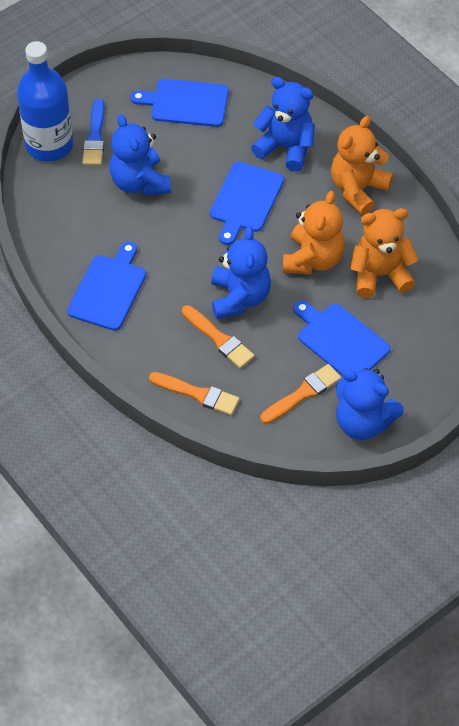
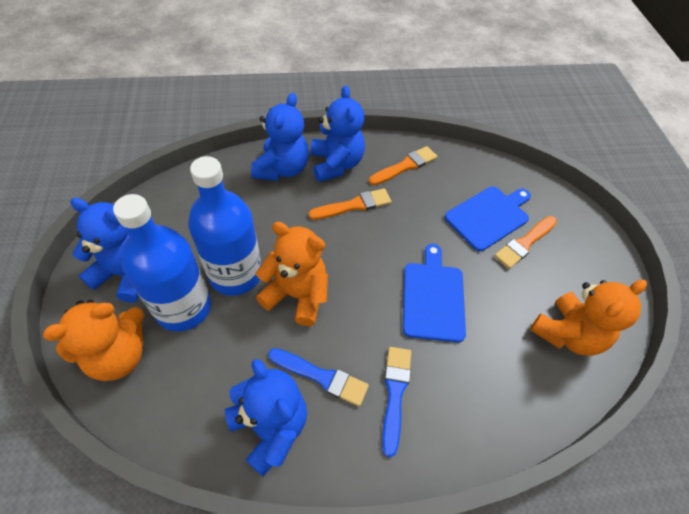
blue bottle: 1 -> 2
blue brush: 1 -> 2
blue cutting board: 4 -> 2

